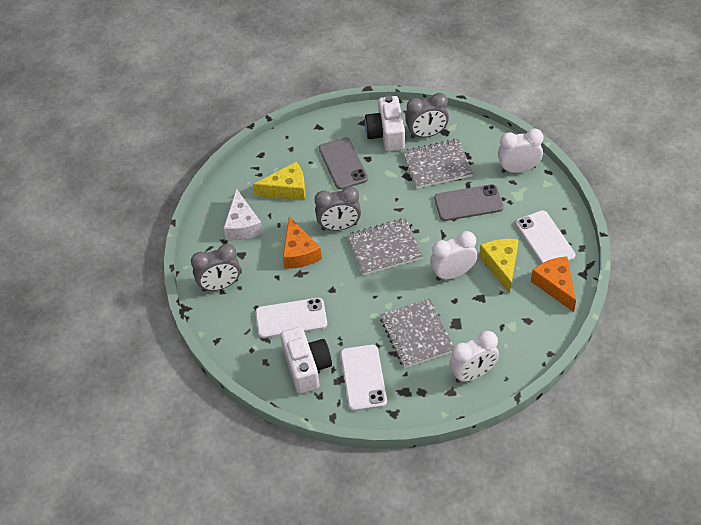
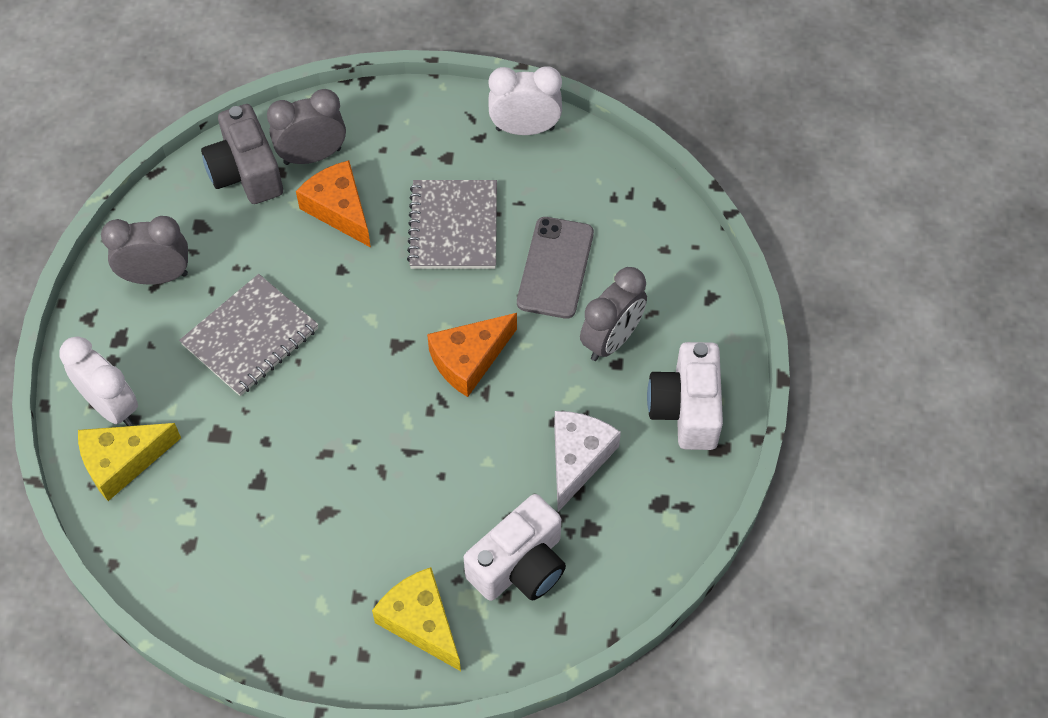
grey camera: 0 -> 1
grey notebook: 3 -> 2
grey phone: 2 -> 1
white clock: 3 -> 2
white phone: 3 -> 0

